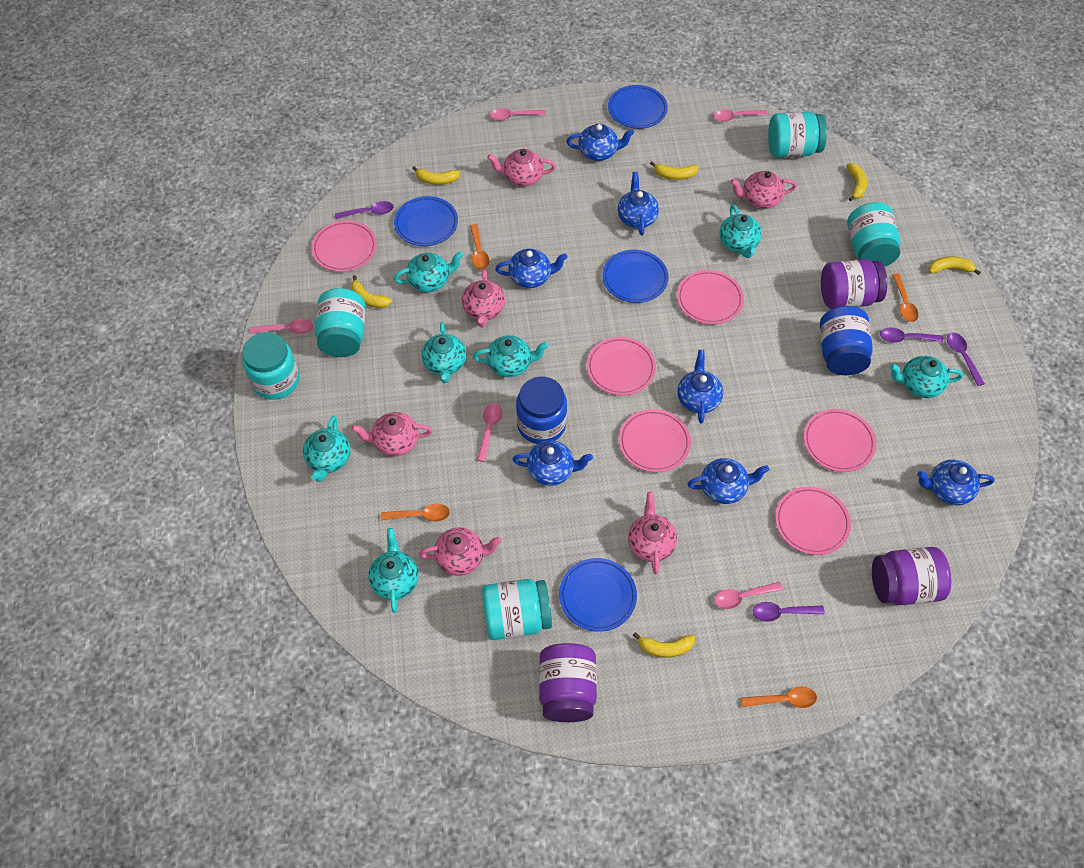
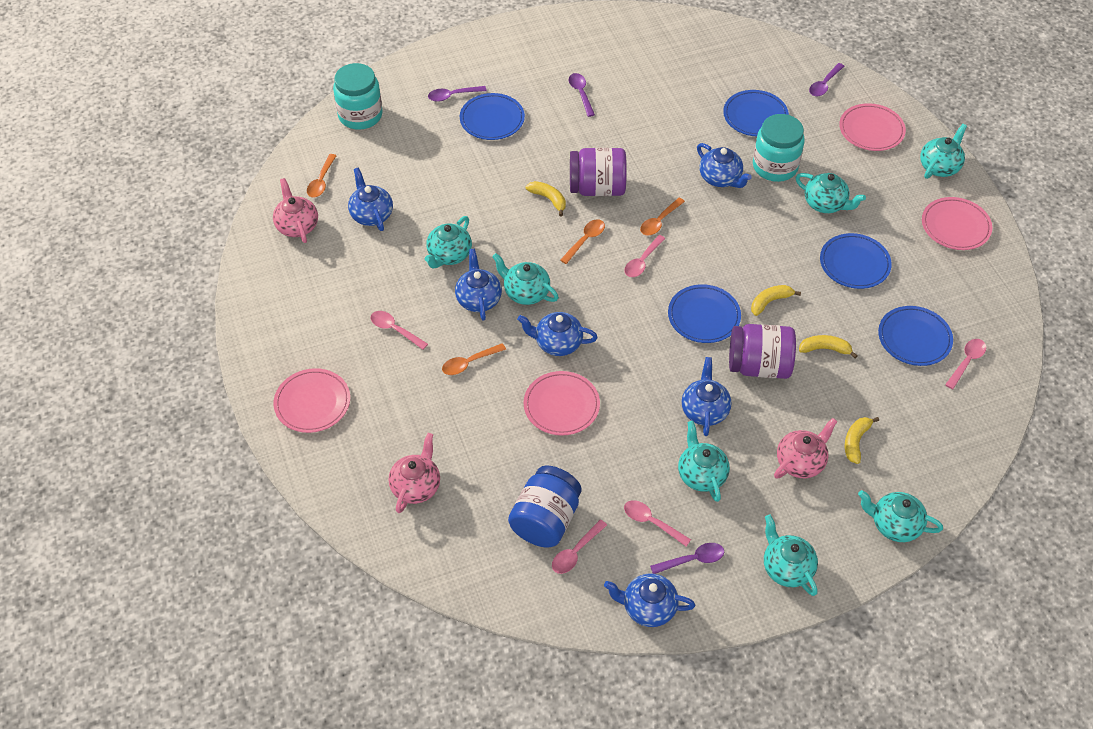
blue jar: 2 -> 1
blue plate: 4 -> 5
blue teapot: 7 -> 6
pink plate: 6 -> 4
pink teapot: 6 -> 3
purple jar: 3 -> 2
turquoise jar: 5 -> 2
yellow banana: 6 -> 4

